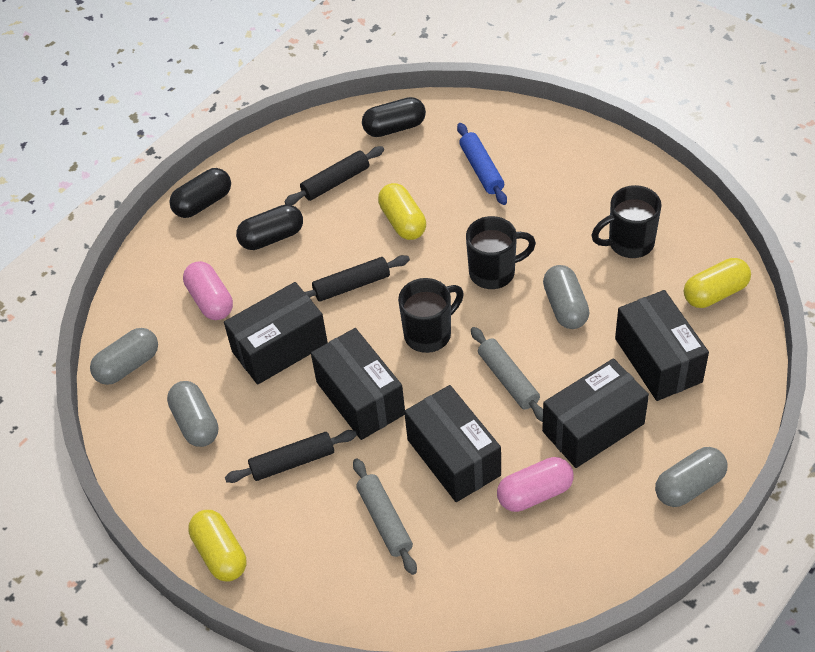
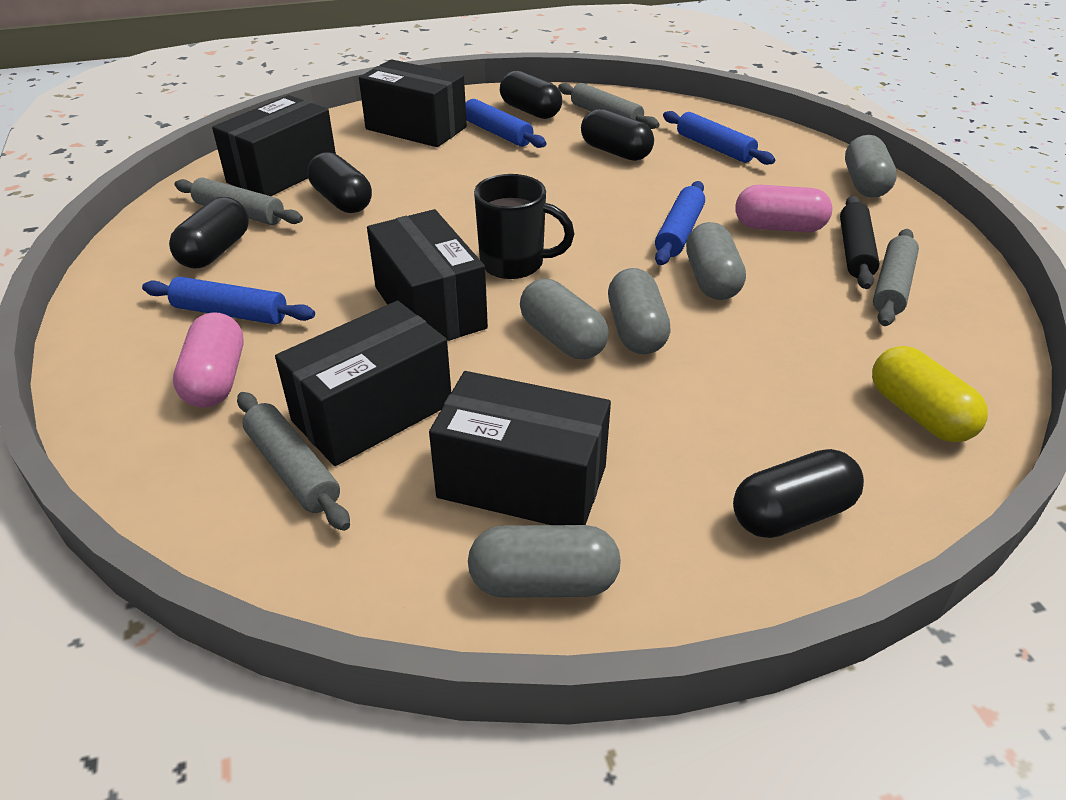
black capsule: 3 -> 5
black mug: 3 -> 1
black rolling pin: 3 -> 1
blue rolling pin: 1 -> 4
grey capsule: 4 -> 5
grey rolling pin: 2 -> 4
yellow capsule: 3 -> 1

